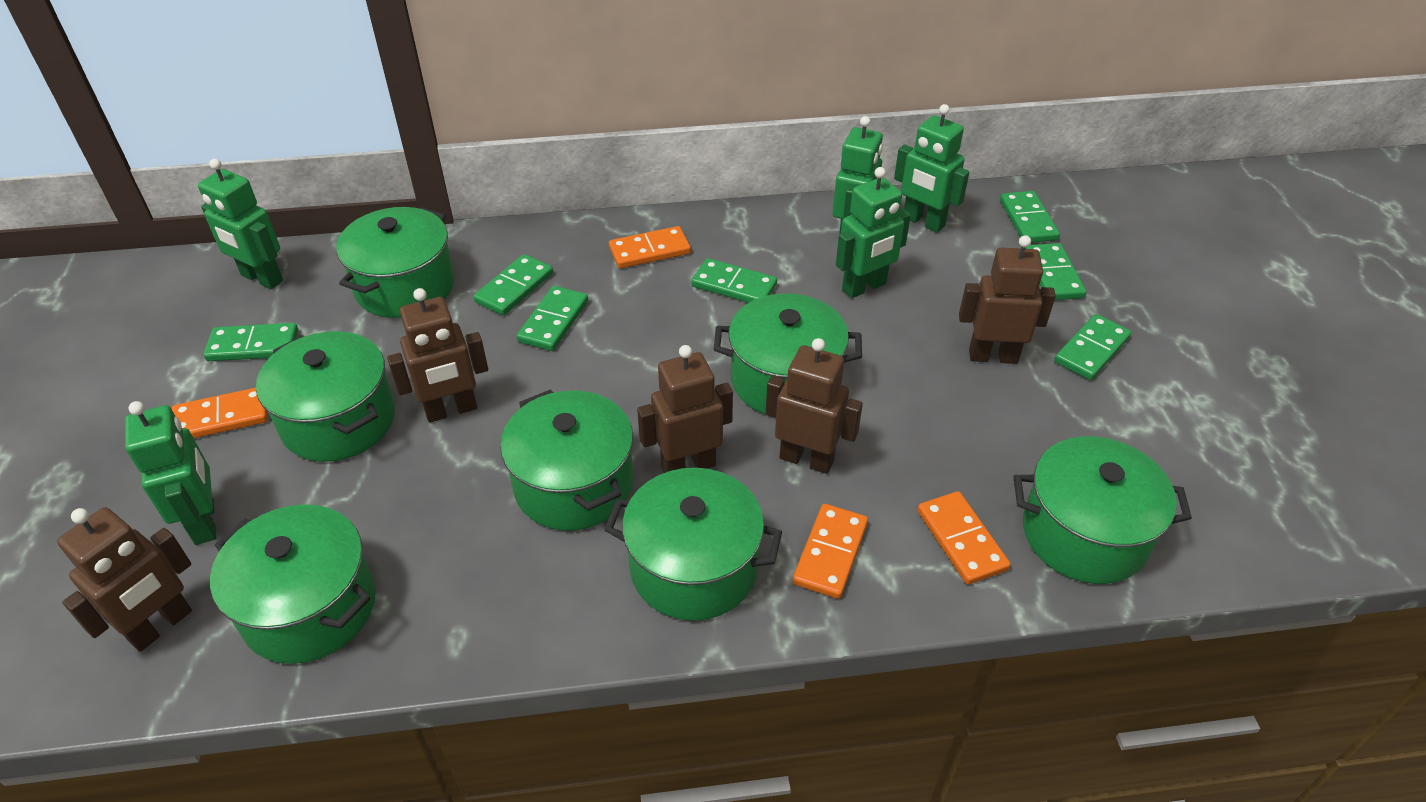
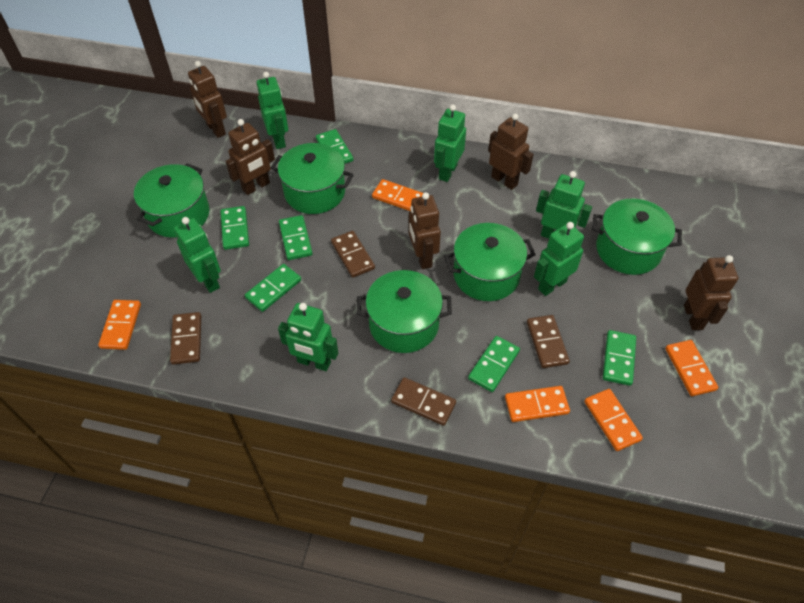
brown domino: 0 -> 4
green domino: 7 -> 6
green pot: 7 -> 5
green robot: 5 -> 6
orange domino: 4 -> 5

